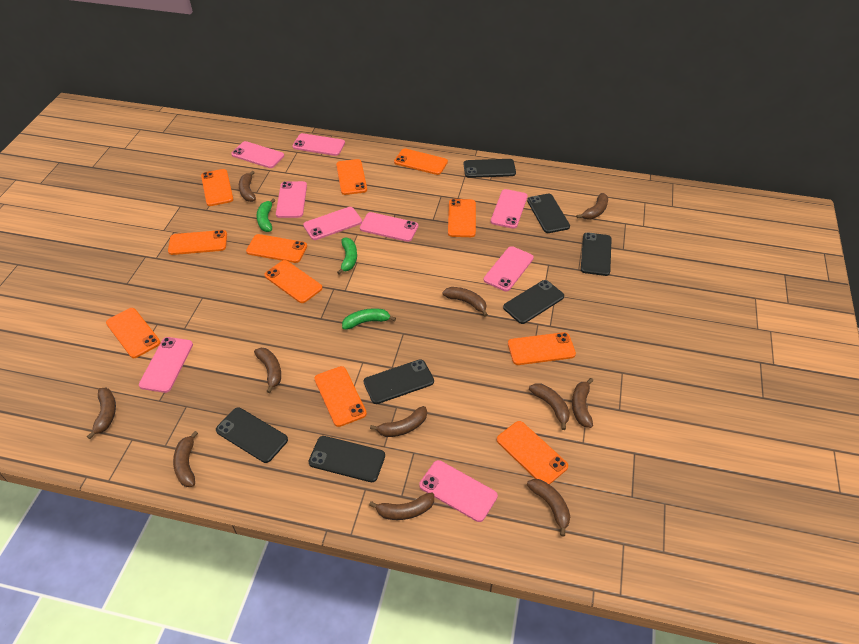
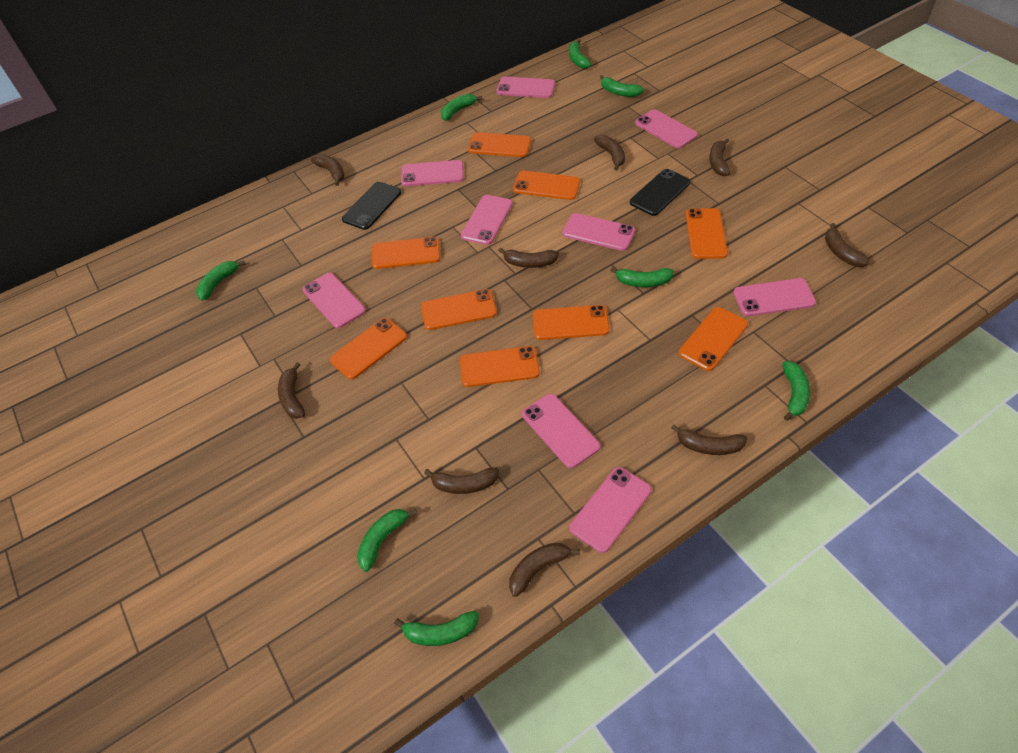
black phone: 7 -> 2
brown banana: 11 -> 9
green banana: 3 -> 8
orange phone: 11 -> 9

